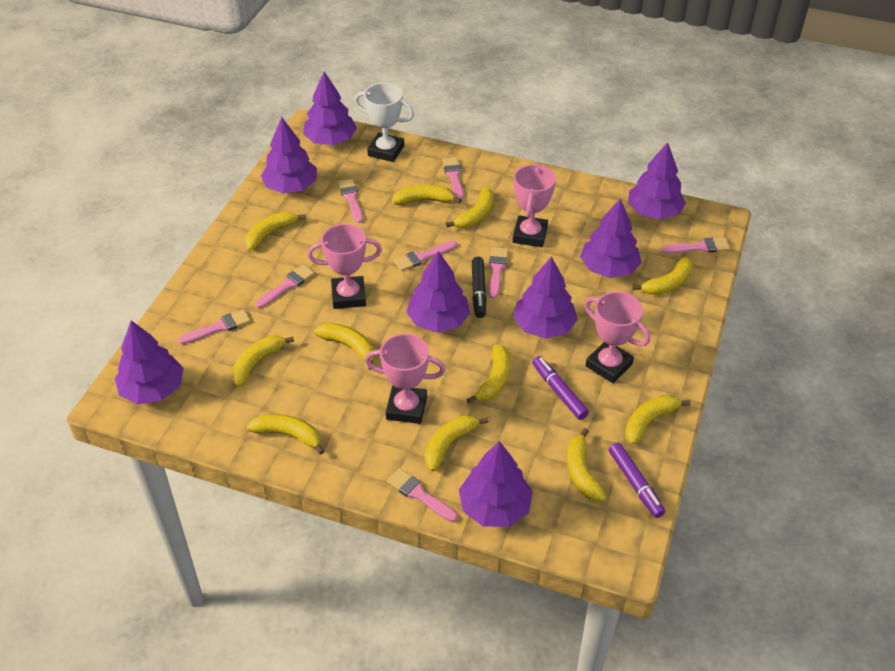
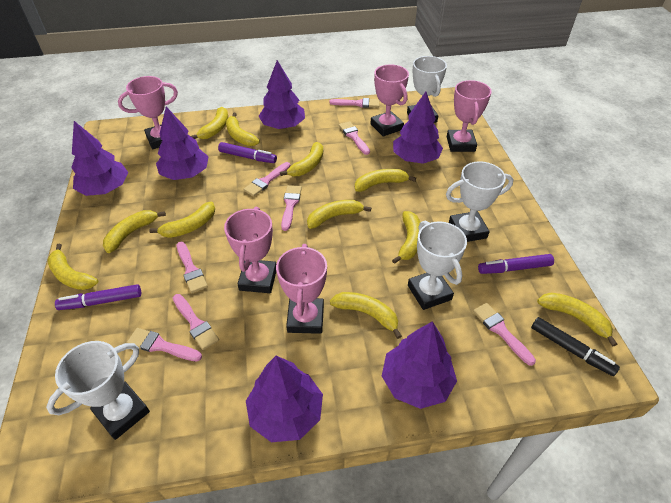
pink trophy: 4 -> 5
purple marker: 2 -> 3
purple tree: 8 -> 6
white trophy: 1 -> 4

